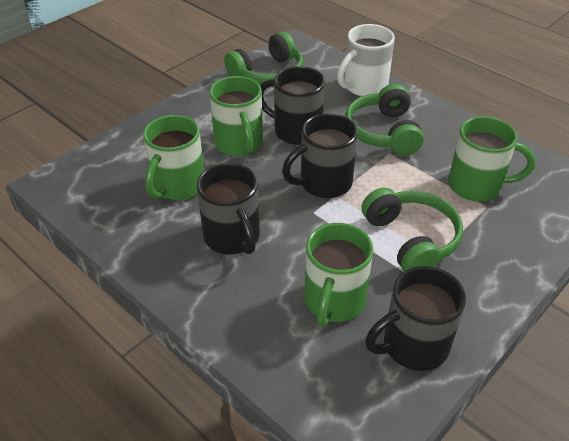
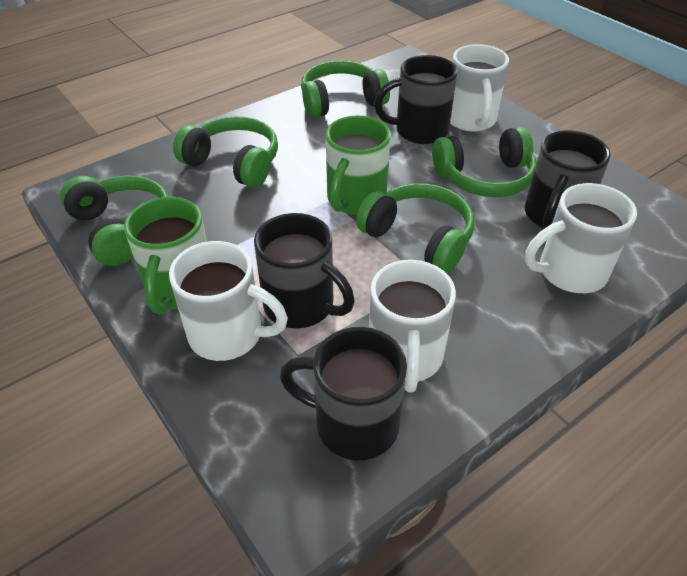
green headphones: 3 -> 5
green mug: 4 -> 2
white mug: 1 -> 4

